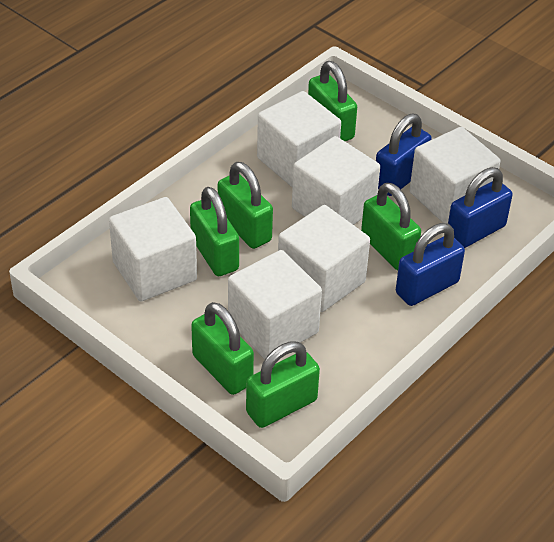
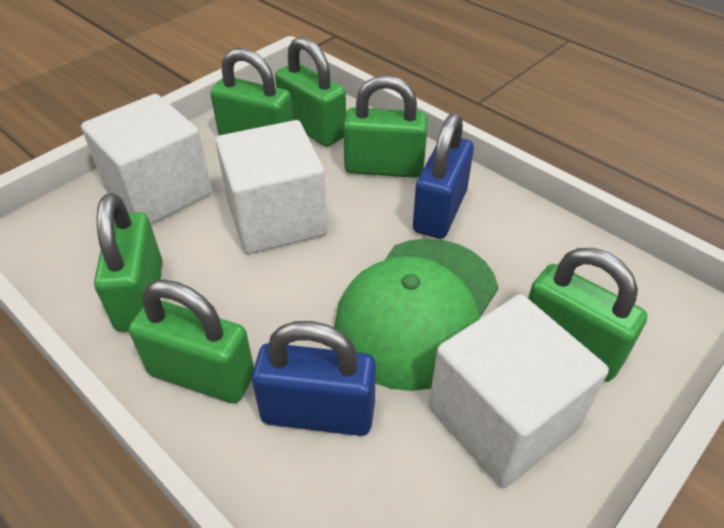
blue padlock: 3 -> 2
green cap: 0 -> 1
white cube: 6 -> 3

